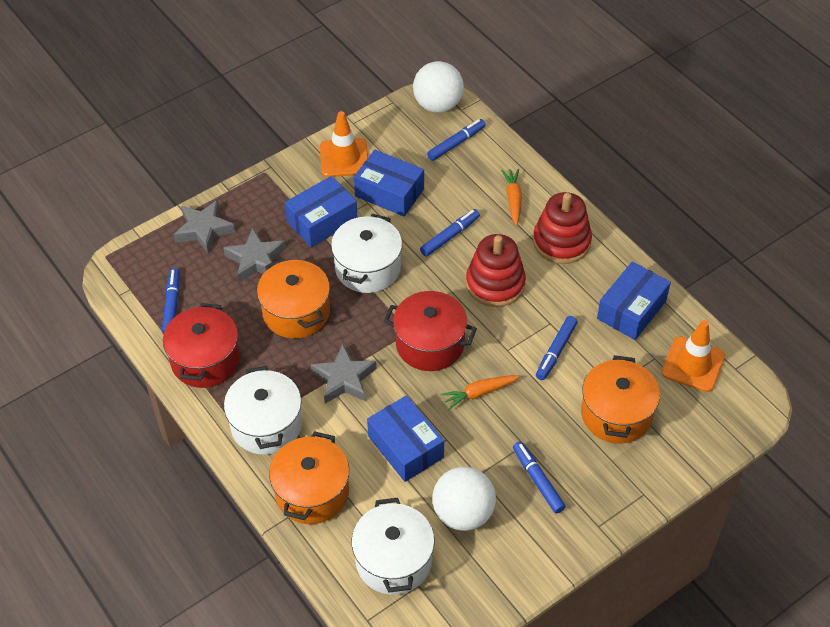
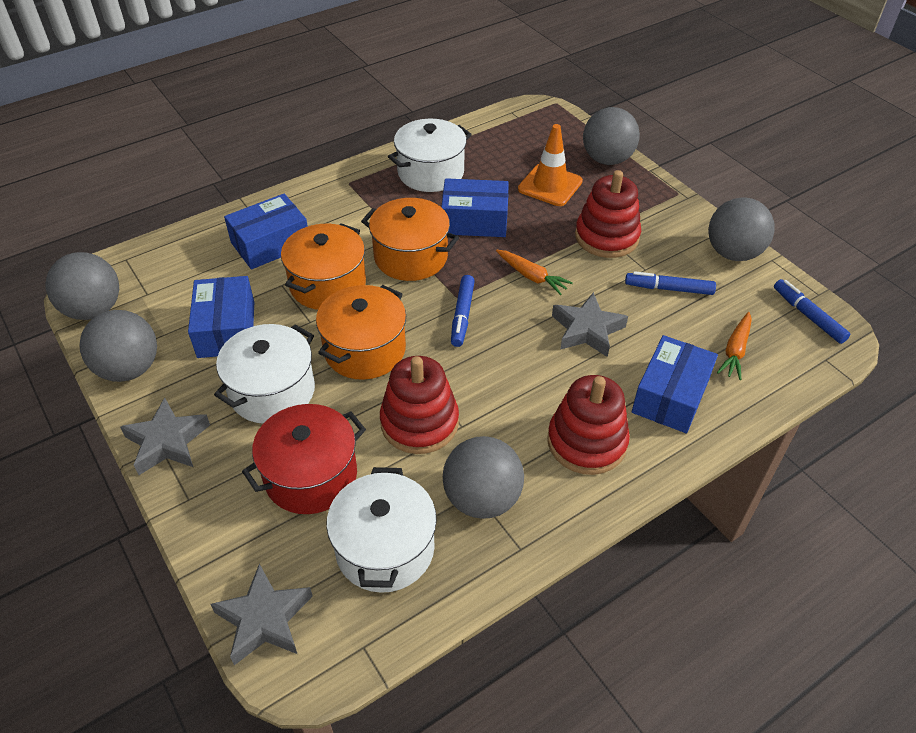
blue marker: 5 -> 3
grey ball: 0 -> 5
orange traffic cone: 2 -> 1
red pot: 2 -> 1
red stacking toy: 2 -> 3
white ball: 2 -> 0

